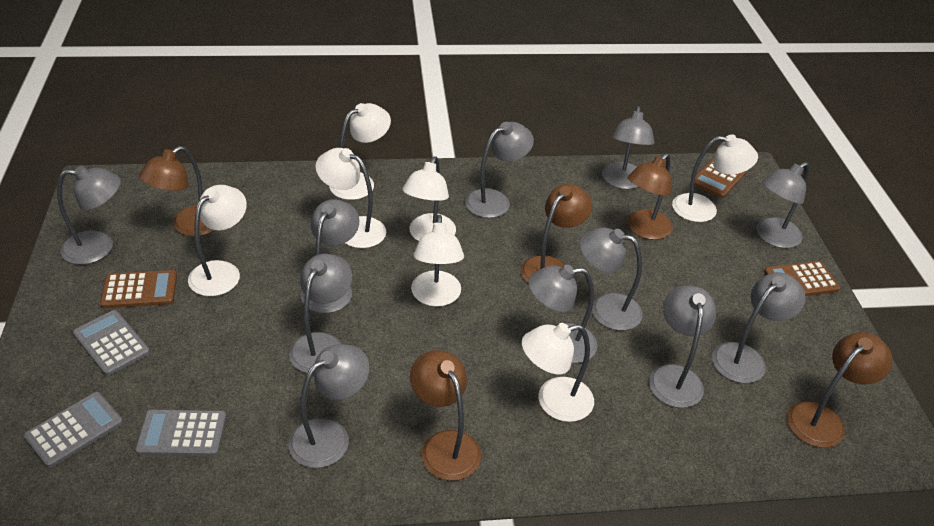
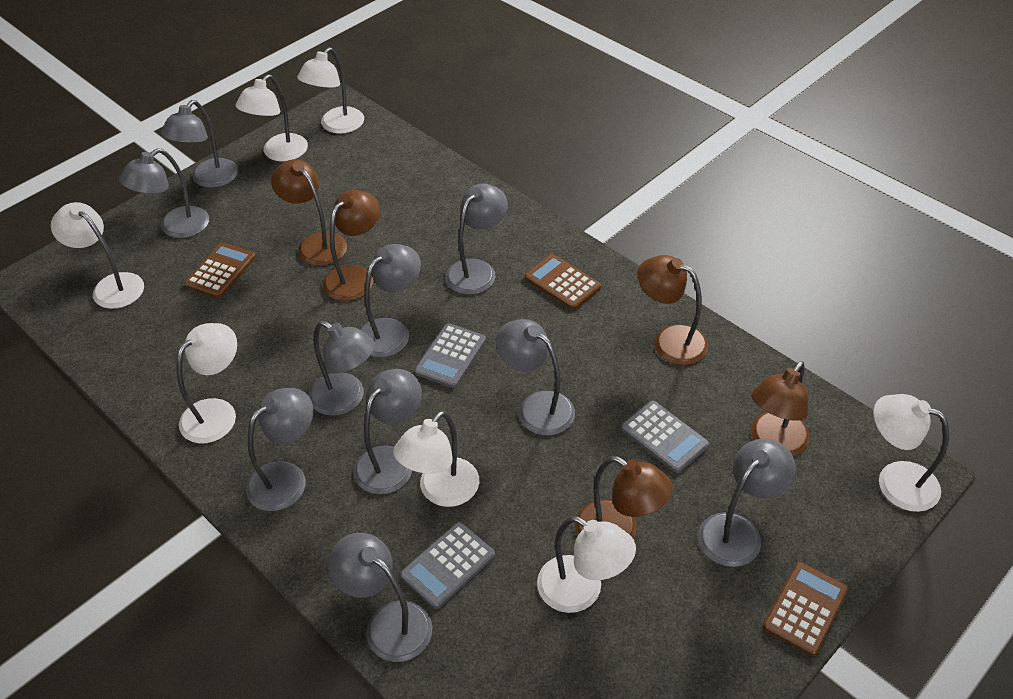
grey lamp: 11 -> 10

